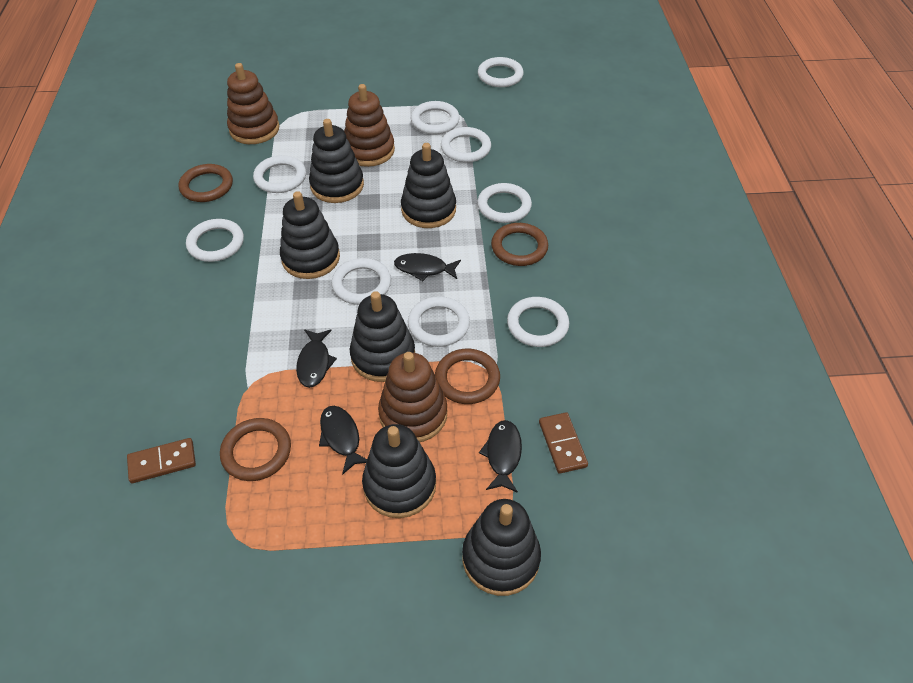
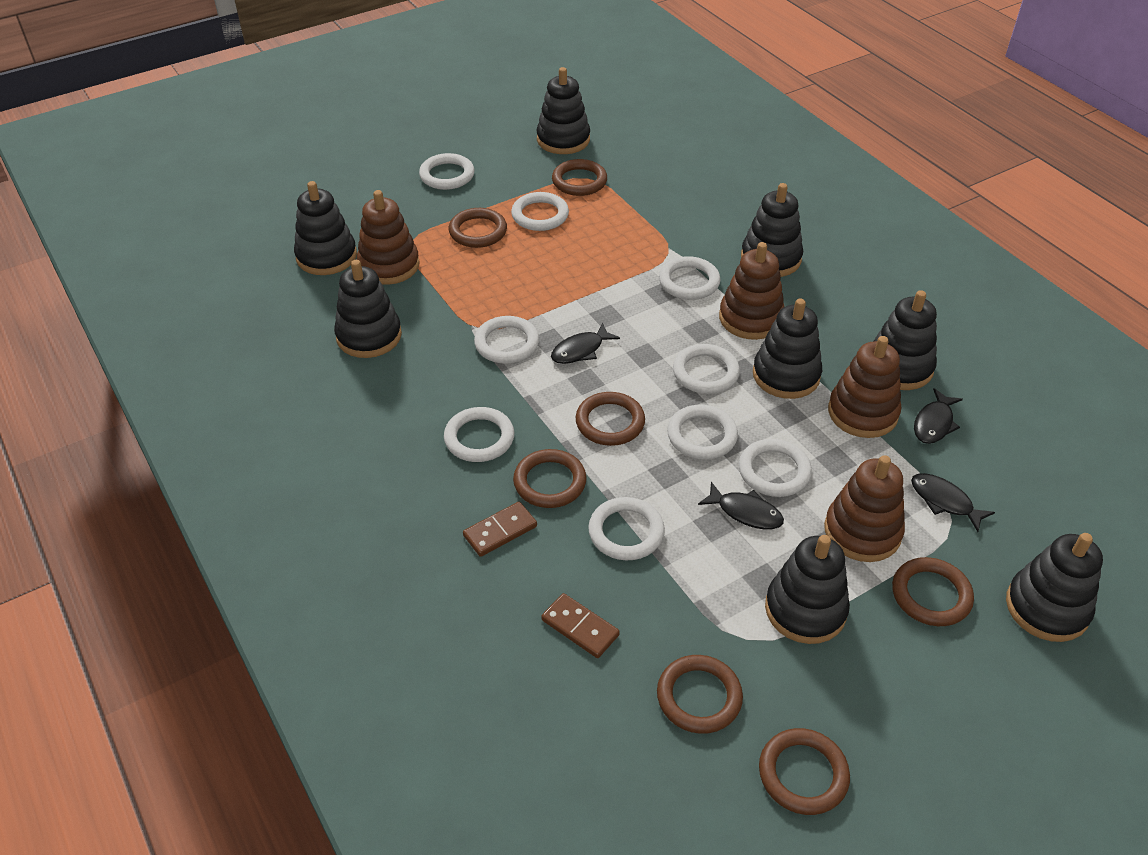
black stacking toy: 6 -> 8
brown ring: 4 -> 7
brown stacking toy: 3 -> 4

